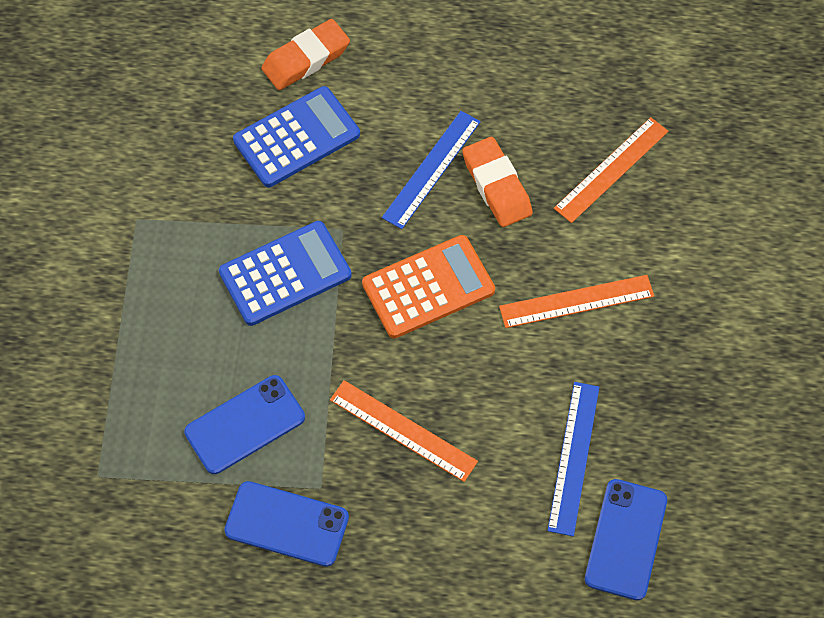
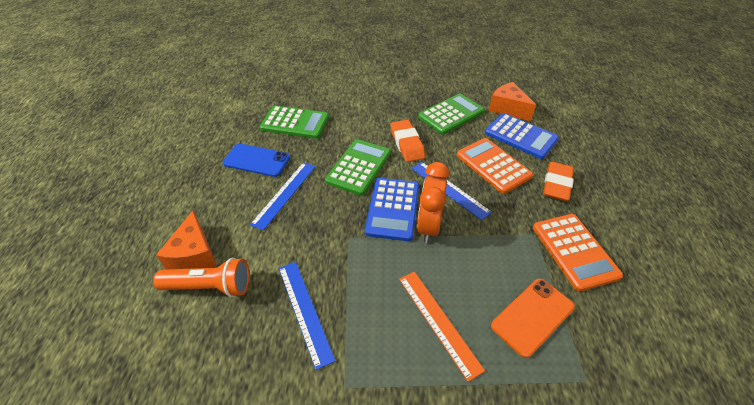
blue phone: 3 -> 1
blue ruler: 2 -> 3
green calculator: 0 -> 3
orange calculator: 1 -> 2
orange cheese: 0 -> 2
orange clock: 0 -> 1
orange flashlight: 0 -> 1
orange phone: 0 -> 1
orange ruler: 3 -> 1

